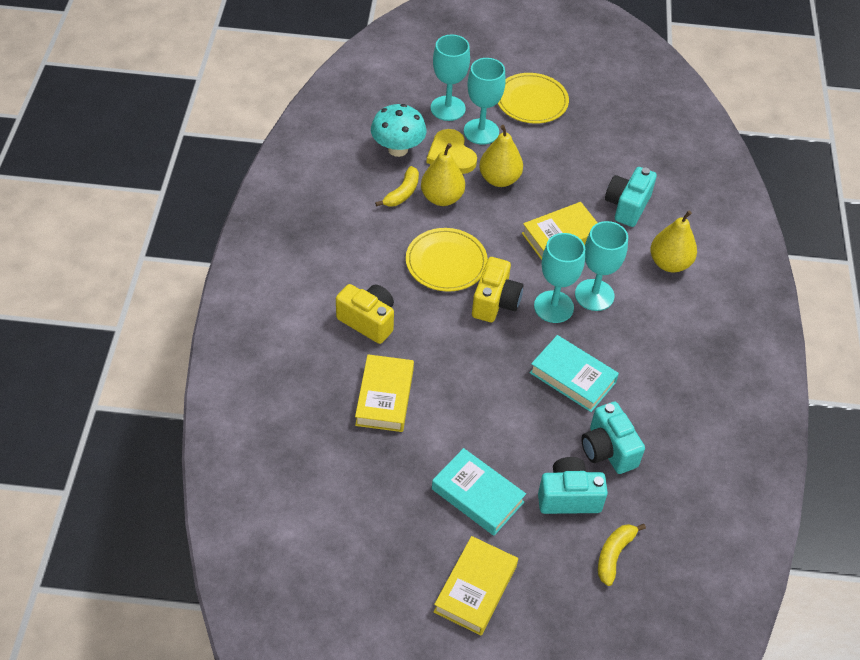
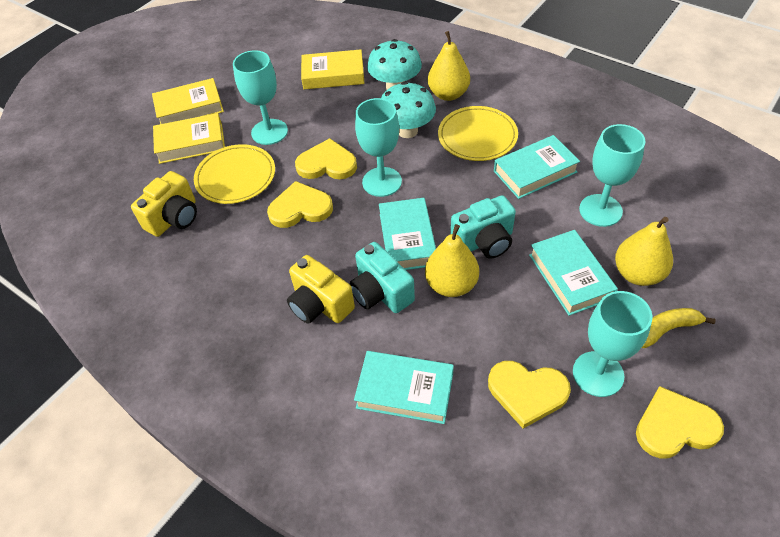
turquoise book: 2 -> 4
turquoise camera: 3 -> 2
turquoise mushroom: 1 -> 2
yellow banana: 2 -> 1
yellow heart: 1 -> 4

